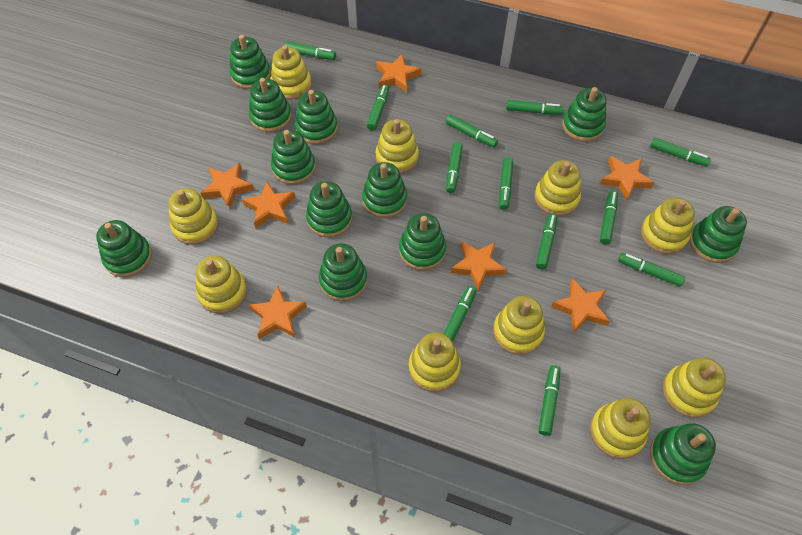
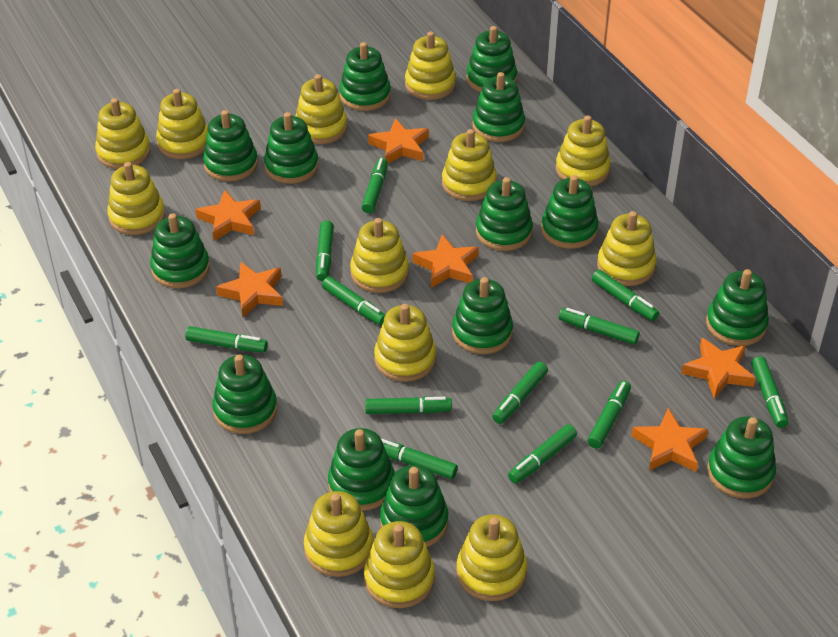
green stacking toy: 12 -> 14
orange star: 7 -> 6
yellow stacking toy: 10 -> 13

